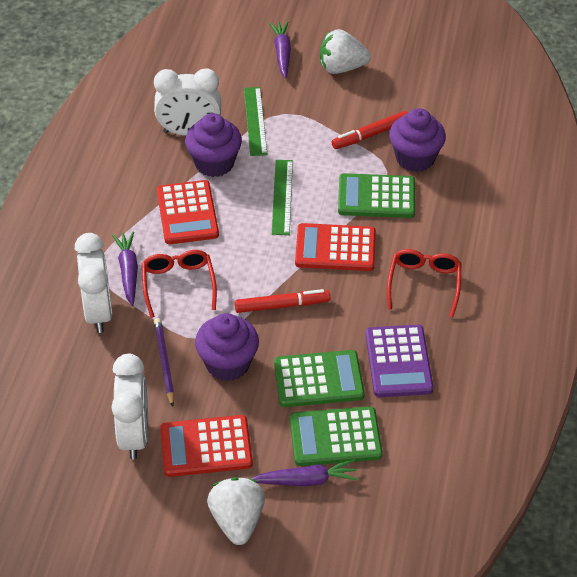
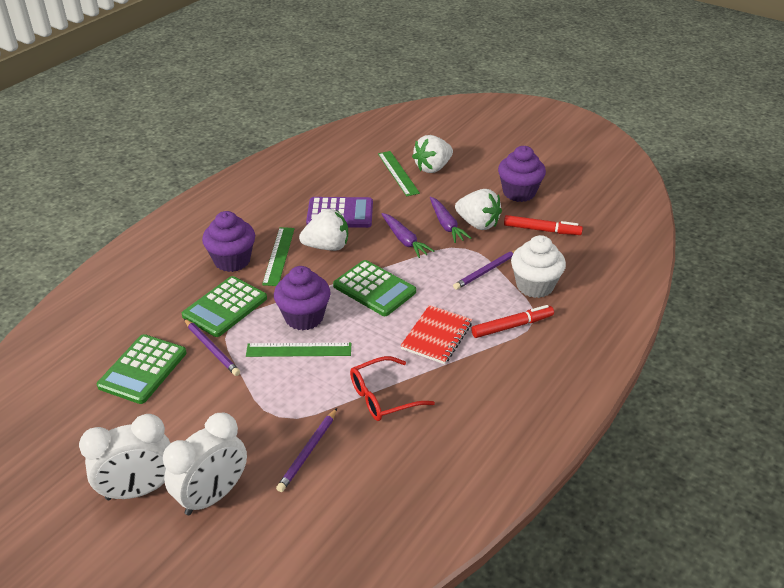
green ruler: 2 -> 3
purple carrot: 3 -> 2
purple pencil: 1 -> 3
red calculator: 3 -> 0
red glasses: 2 -> 1
red notebook: 0 -> 1
white clock: 3 -> 2
white cupcake: 0 -> 1
white strawberry: 2 -> 3

